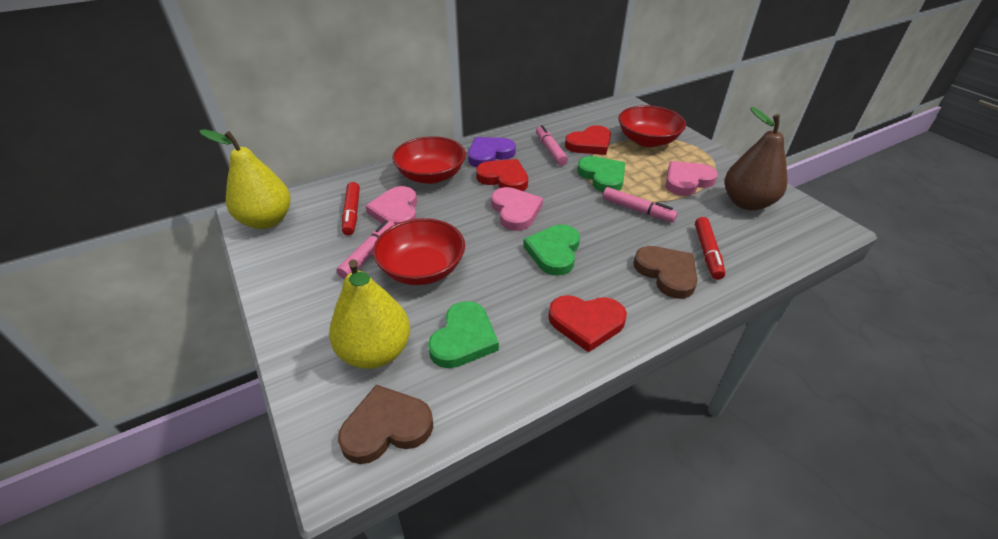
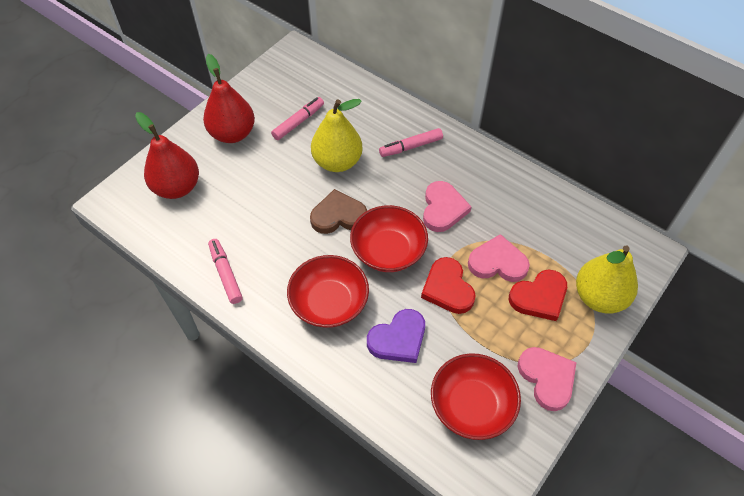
brown heart: 2 -> 1
brown pear: 1 -> 0
green heart: 3 -> 0
red heart: 3 -> 2
red marker: 2 -> 0
red pear: 0 -> 2

